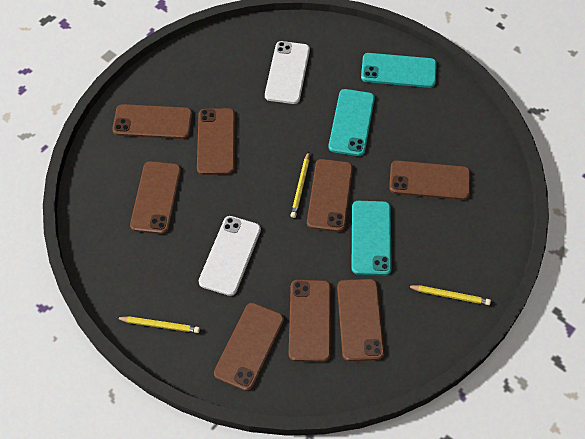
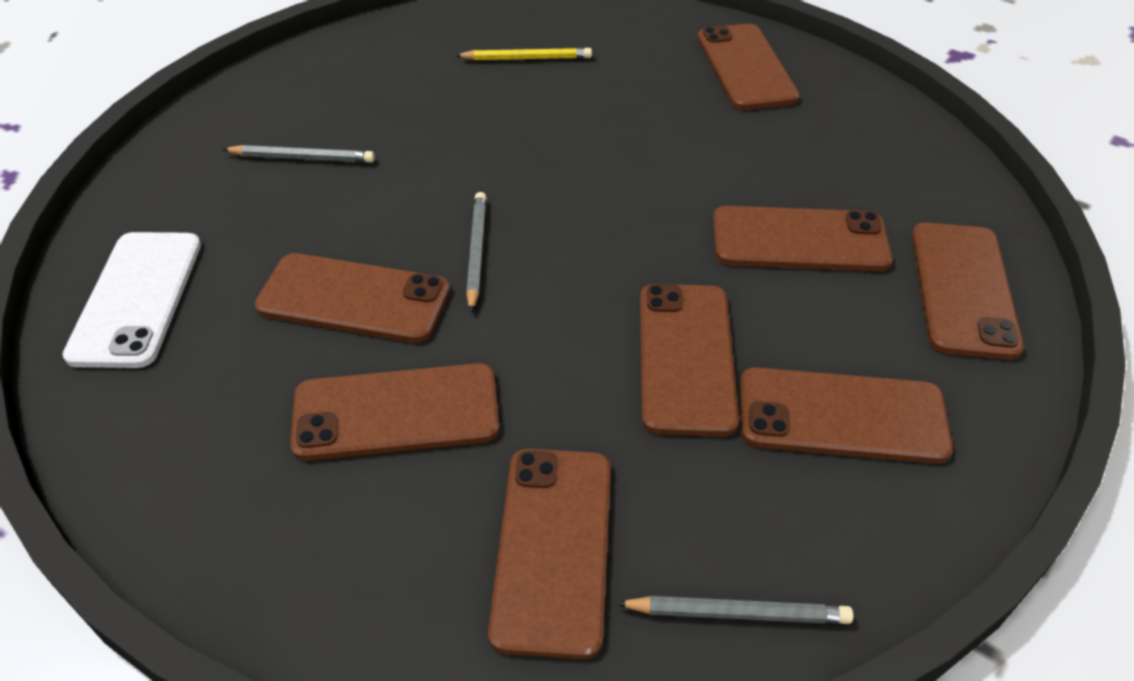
grey pencil: 0 -> 3
turquoise phone: 3 -> 0
white phone: 2 -> 1
yellow pencil: 3 -> 1

